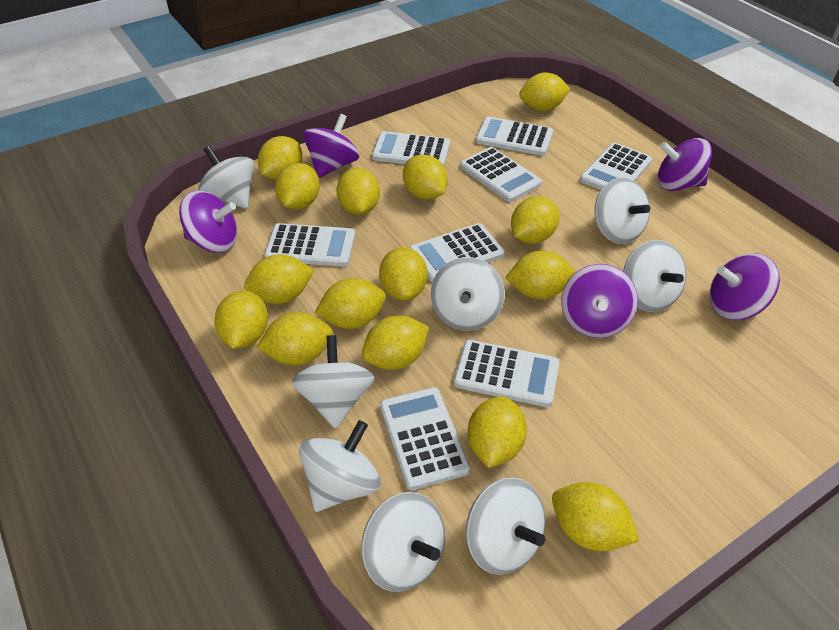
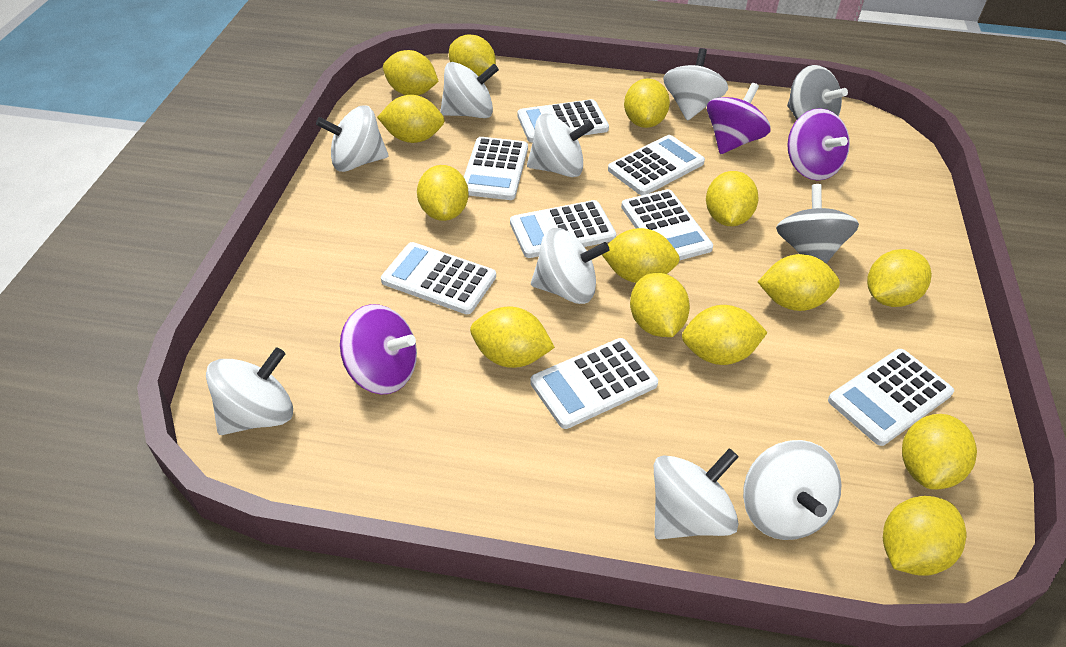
grey spinning top: 0 -> 2
purple spinning top: 5 -> 3
yellow lemon: 15 -> 14

